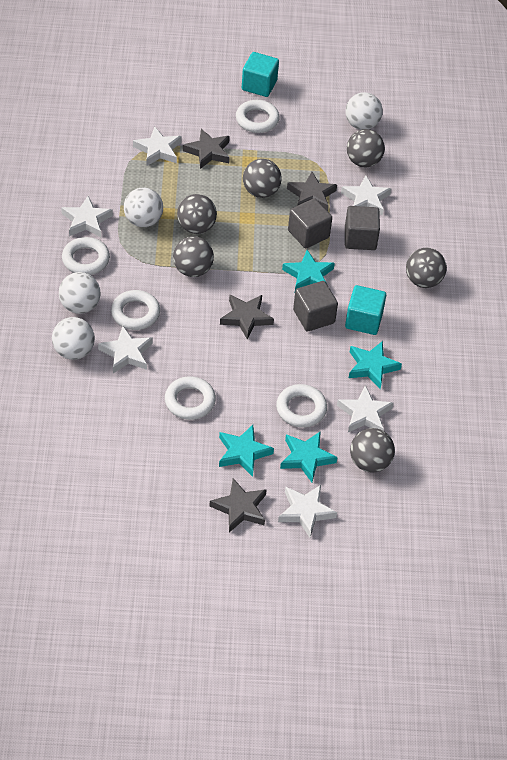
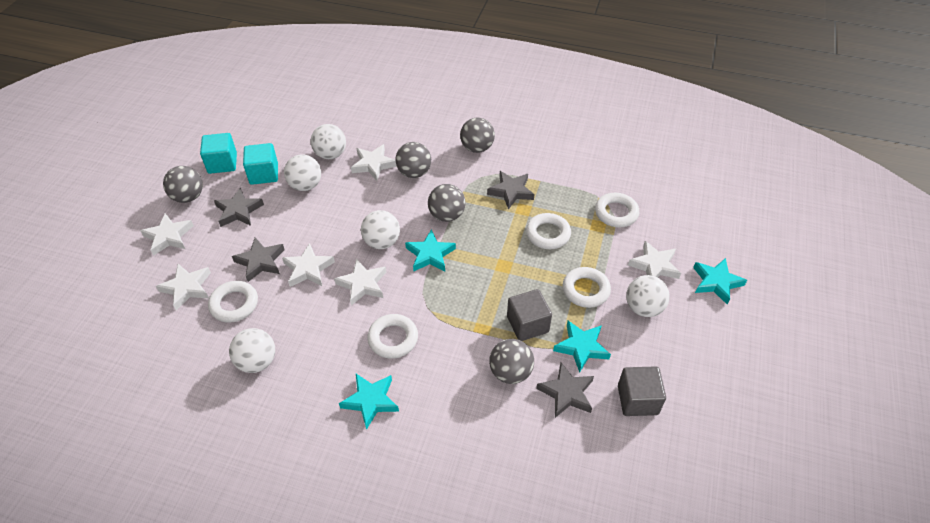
grey ball: 6 -> 5
grey cube: 3 -> 2
white ball: 4 -> 5

